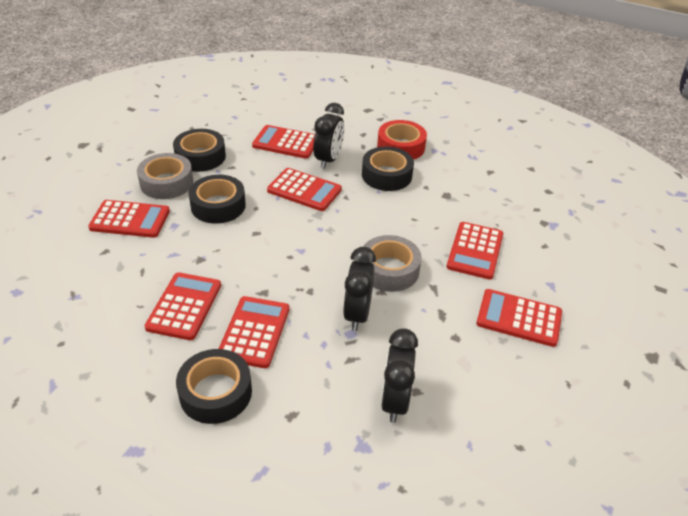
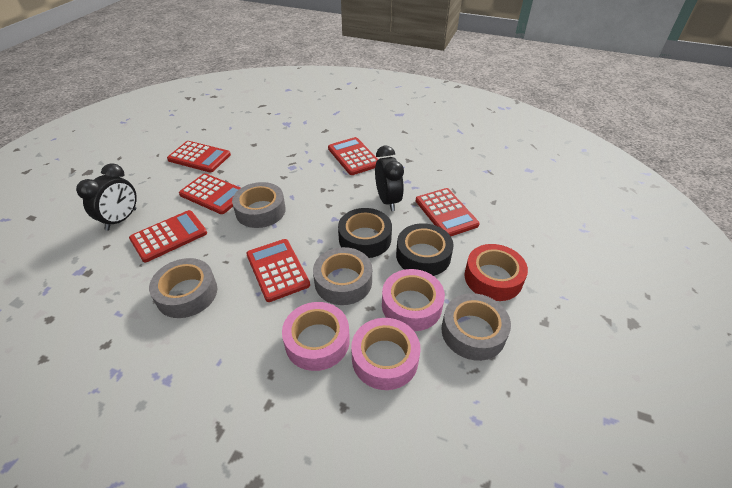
black clock: 3 -> 2
black tape: 4 -> 2
grey tape: 2 -> 4
pink tape: 0 -> 3
red calculator: 7 -> 6

